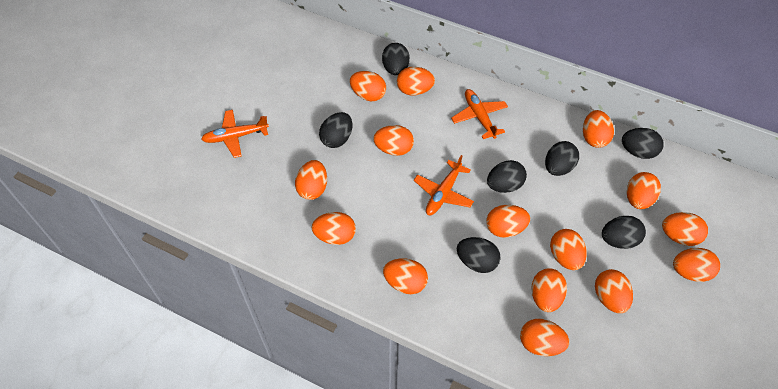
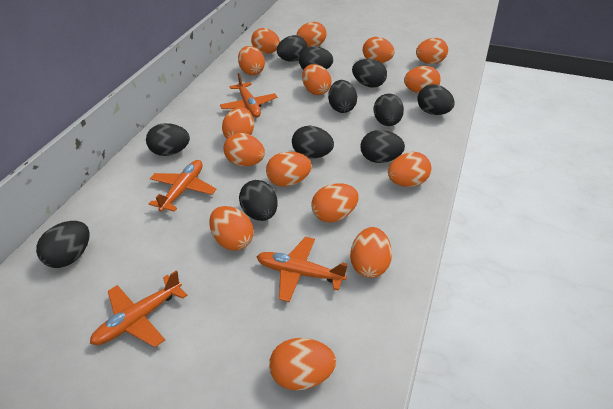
black egg: 7 -> 11
orange plane: 3 -> 4

